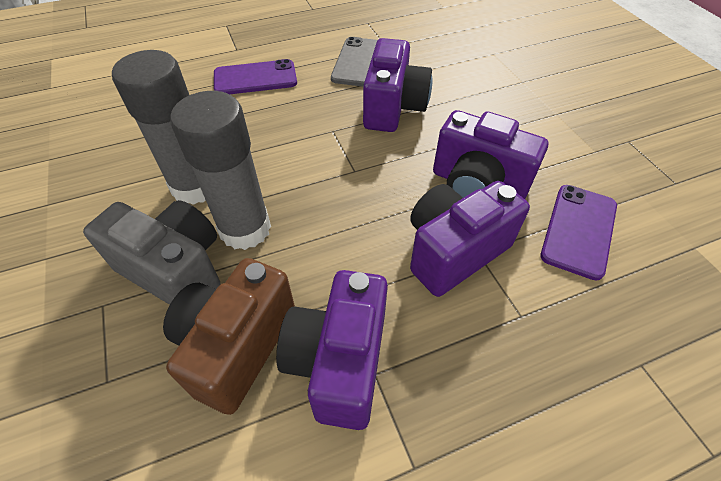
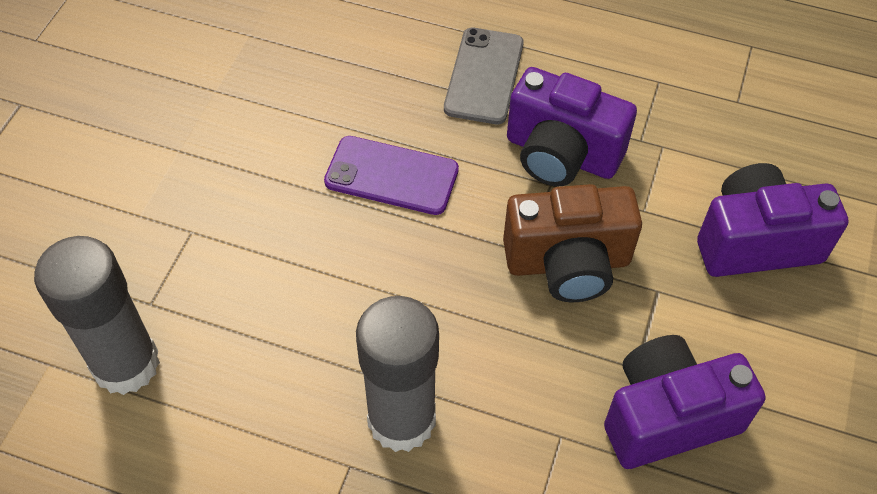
grey camera: 1 -> 0
purple camera: 4 -> 3
purple phone: 2 -> 1

